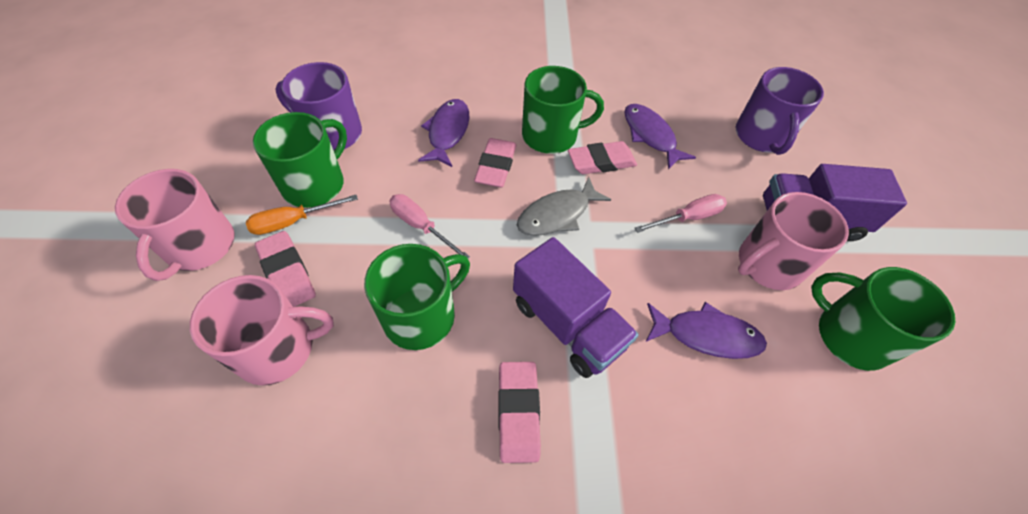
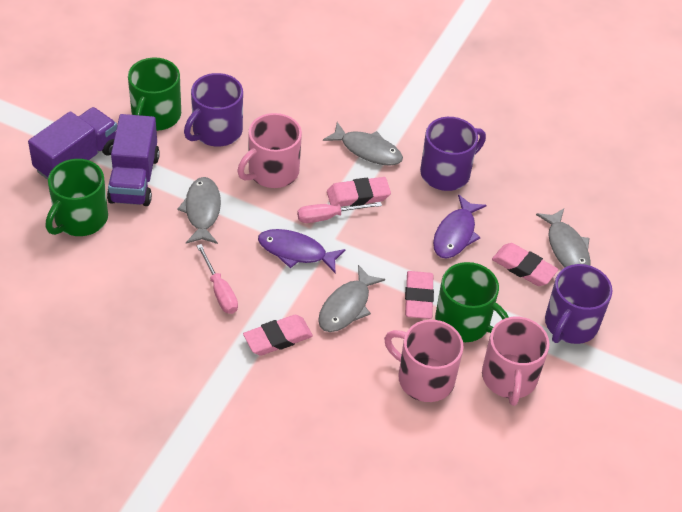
green mug: 4 -> 3
grey fish: 1 -> 4
orange screwdriver: 1 -> 0
purple fish: 3 -> 2
purple mug: 2 -> 3

